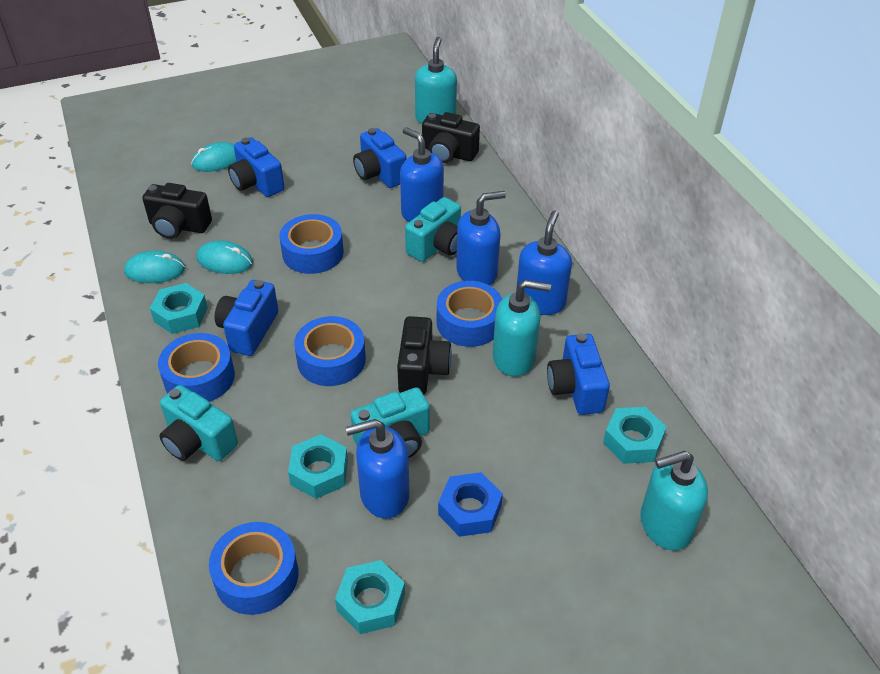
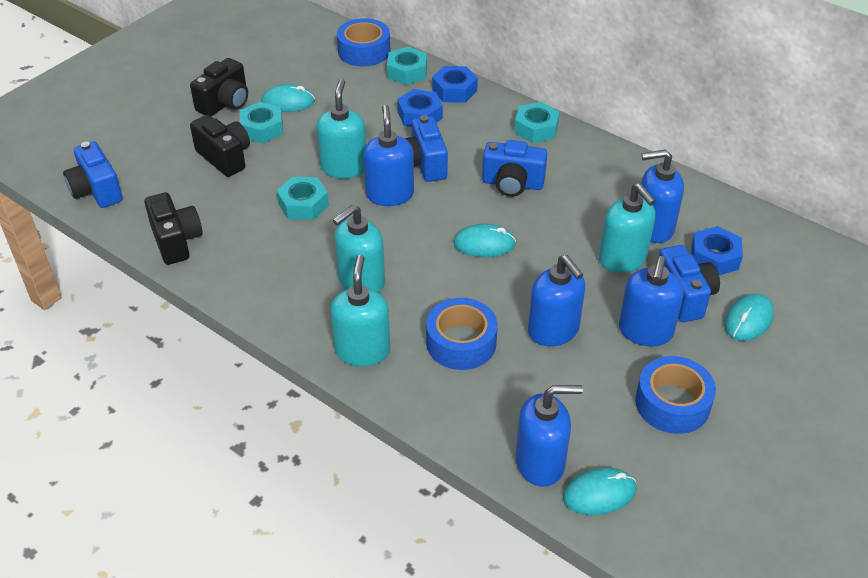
blue nut: 1 -> 3
blue soap dispenser: 4 -> 5
blue tape: 5 -> 3
turquoise camera: 3 -> 0
turquoise mouse: 3 -> 4
turquoise soap dispenser: 3 -> 4

